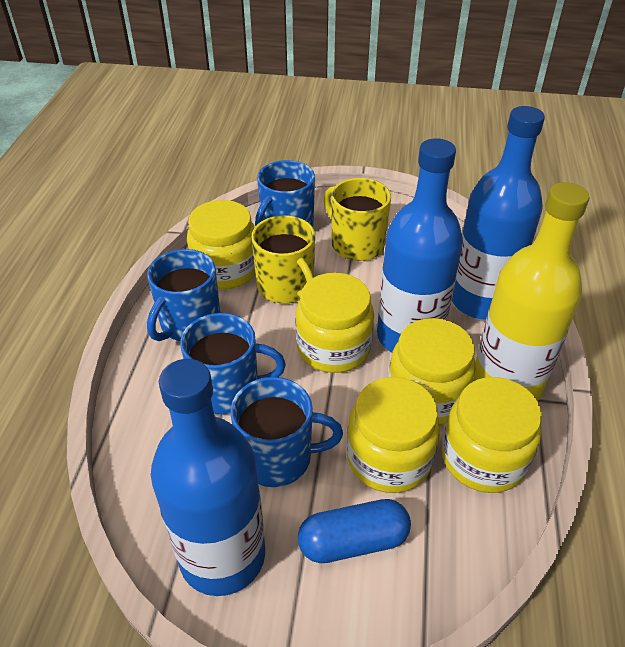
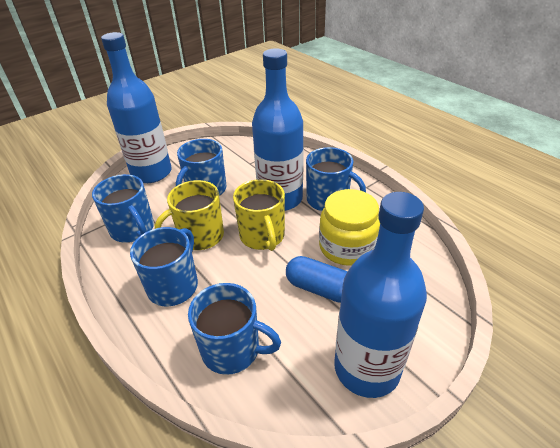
blue mug: 4 -> 5
yellow bottle: 1 -> 0
yellow jar: 5 -> 1

